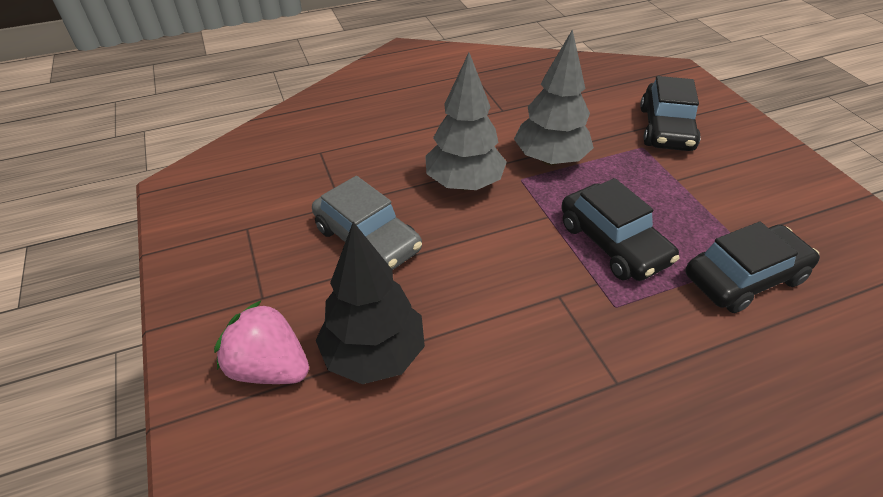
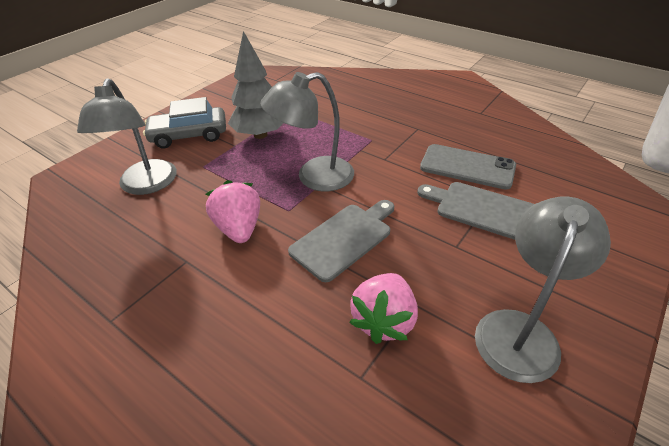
black car: 3 -> 0
black tree: 1 -> 0
grey cutting board: 0 -> 2
grey lamp: 0 -> 3
grey phone: 0 -> 1
grey tree: 2 -> 1
pink strawberry: 1 -> 2

